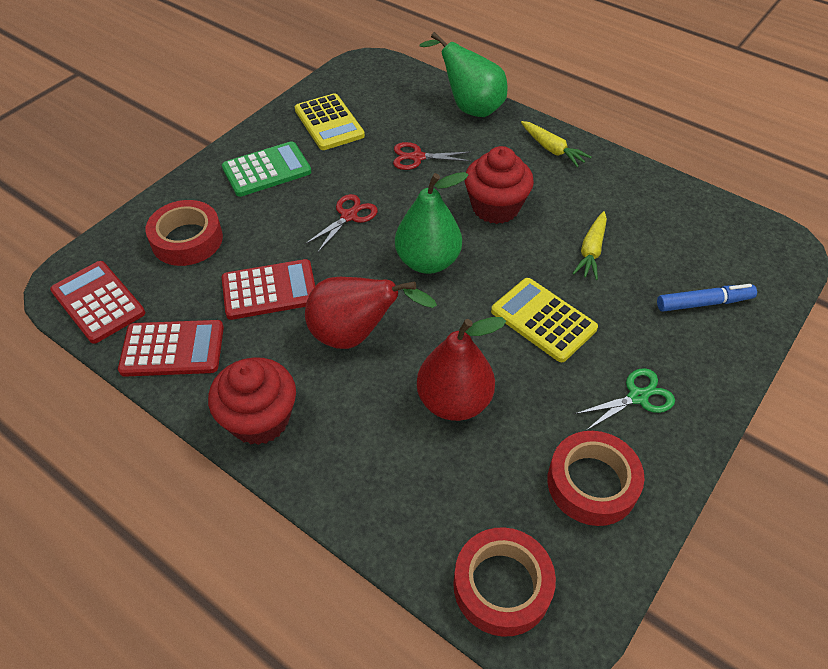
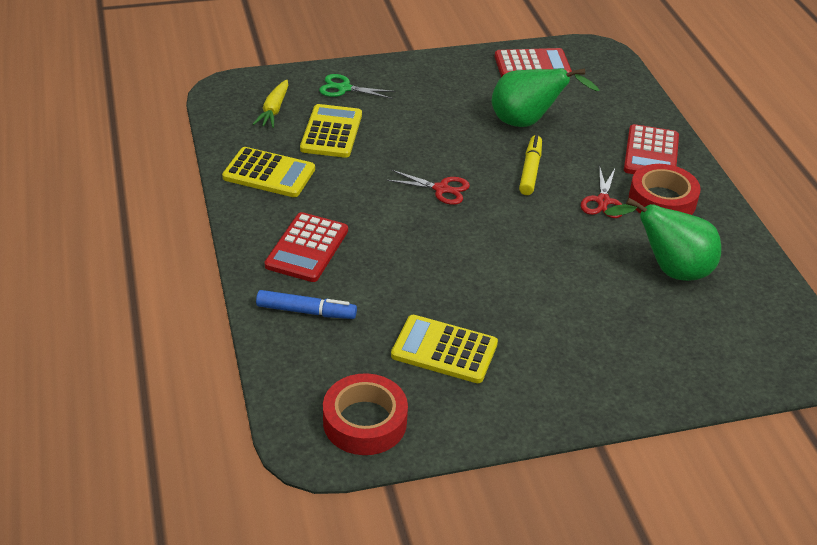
green calculator: 1 -> 0
red cupcake: 2 -> 0
red pear: 2 -> 0
red tape: 3 -> 2
yellow calculator: 2 -> 3
yellow carrot: 2 -> 1
yellow marker: 0 -> 1

